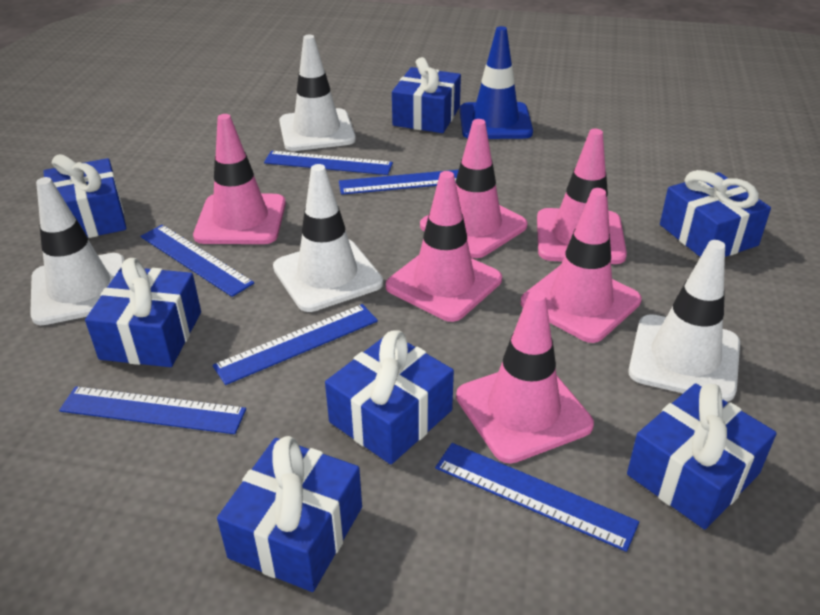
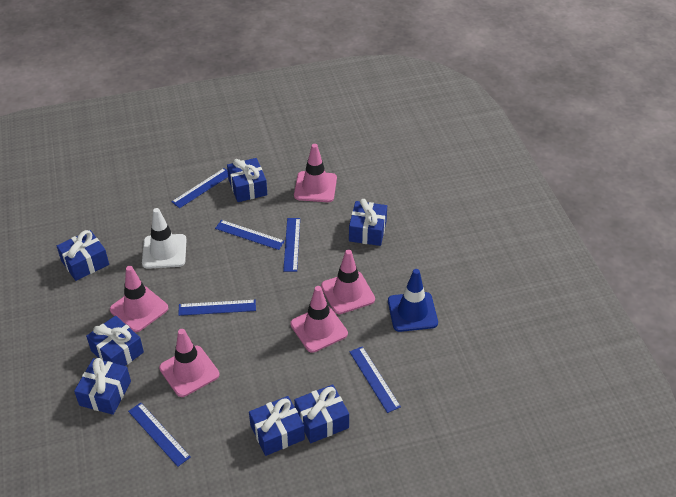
pink traffic cone: 6 -> 5
white traffic cone: 4 -> 1

